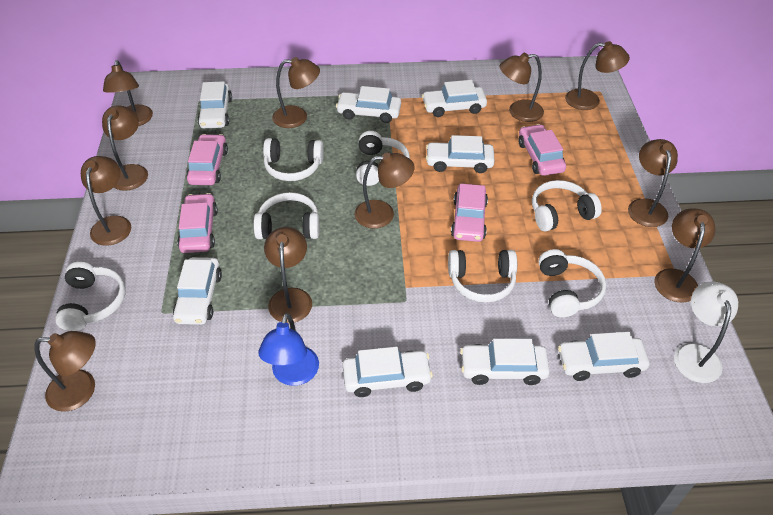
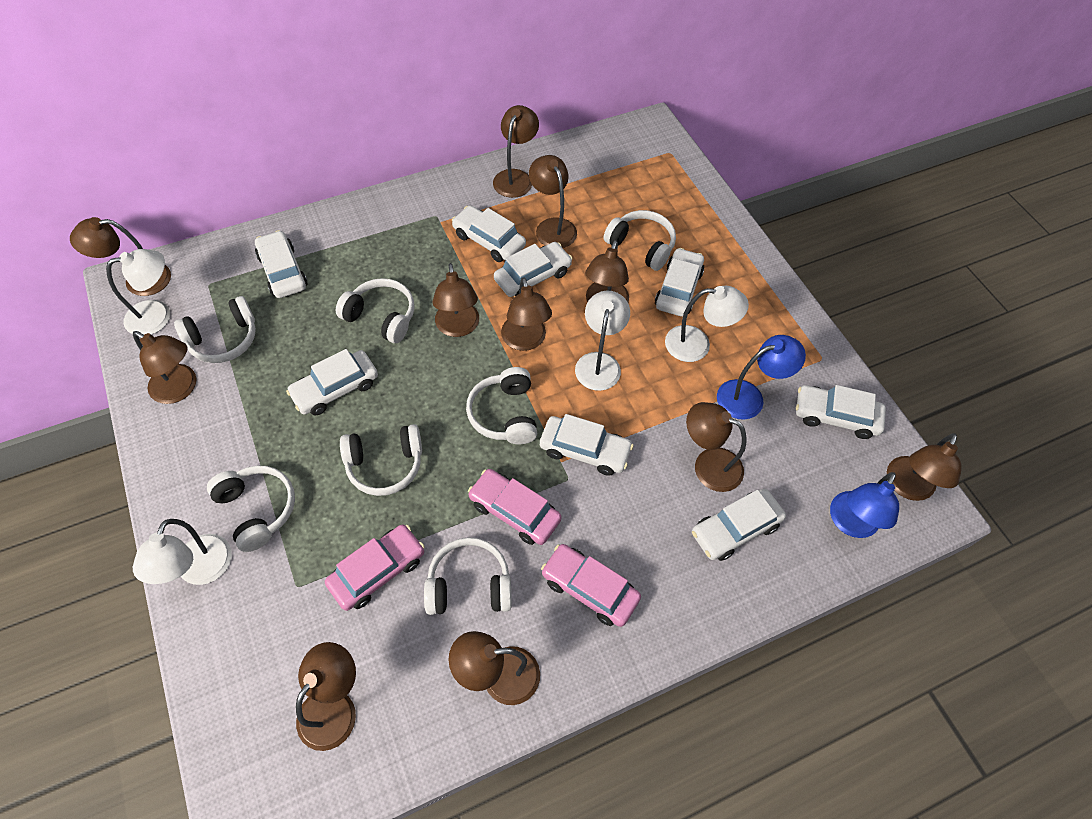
blue lamp: 1 -> 2
pink car: 4 -> 3
white lamp: 1 -> 4

